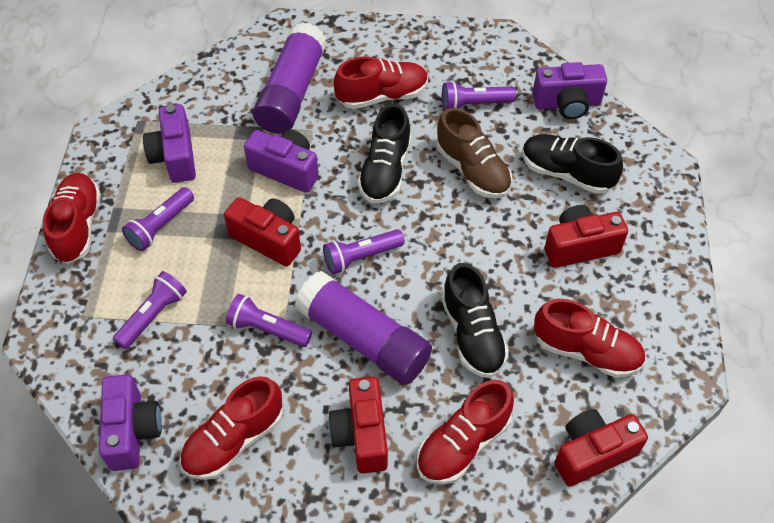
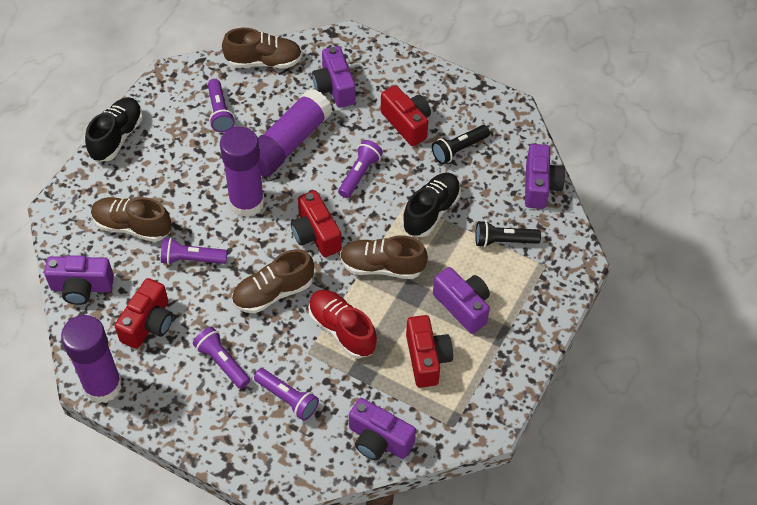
black flashlight: 0 -> 2
black shoe: 3 -> 2
brown shoe: 1 -> 4
purple camera: 4 -> 5
purple glue stick: 2 -> 3
red shoe: 5 -> 1

